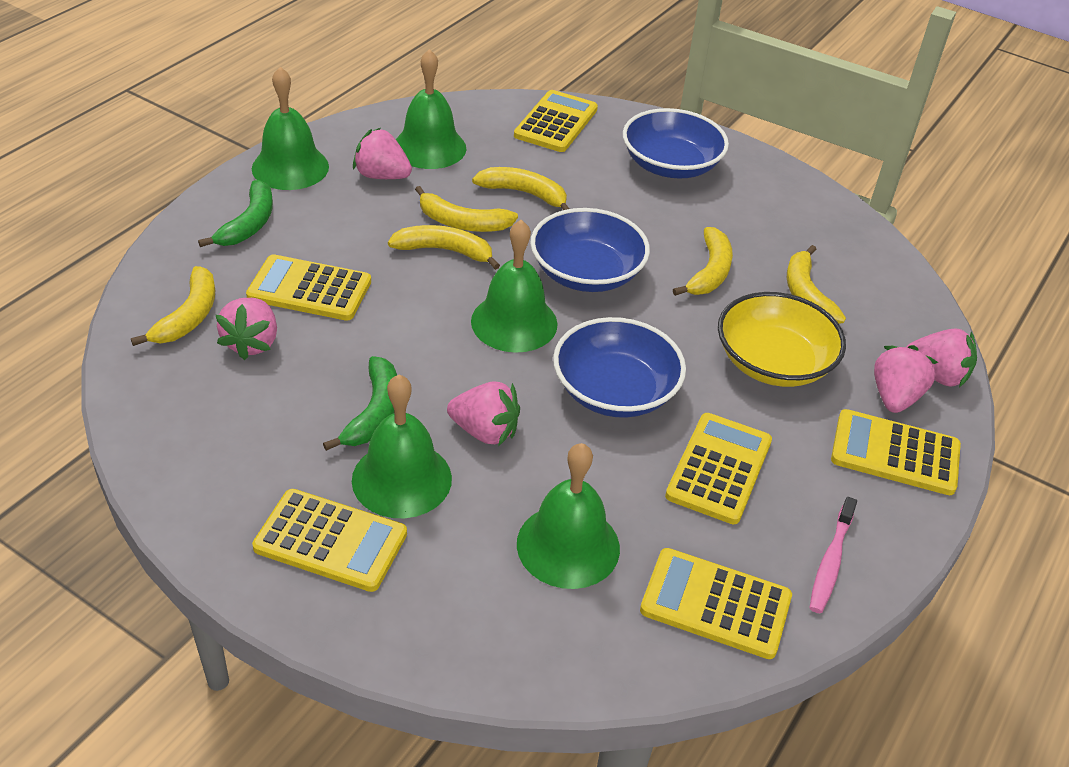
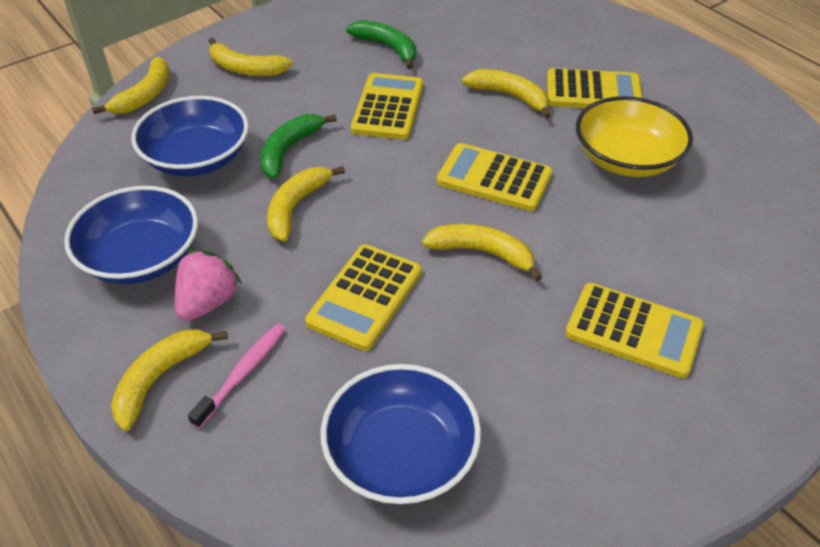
green bell: 5 -> 0
pink strawberry: 5 -> 1
yellow calculator: 6 -> 5

